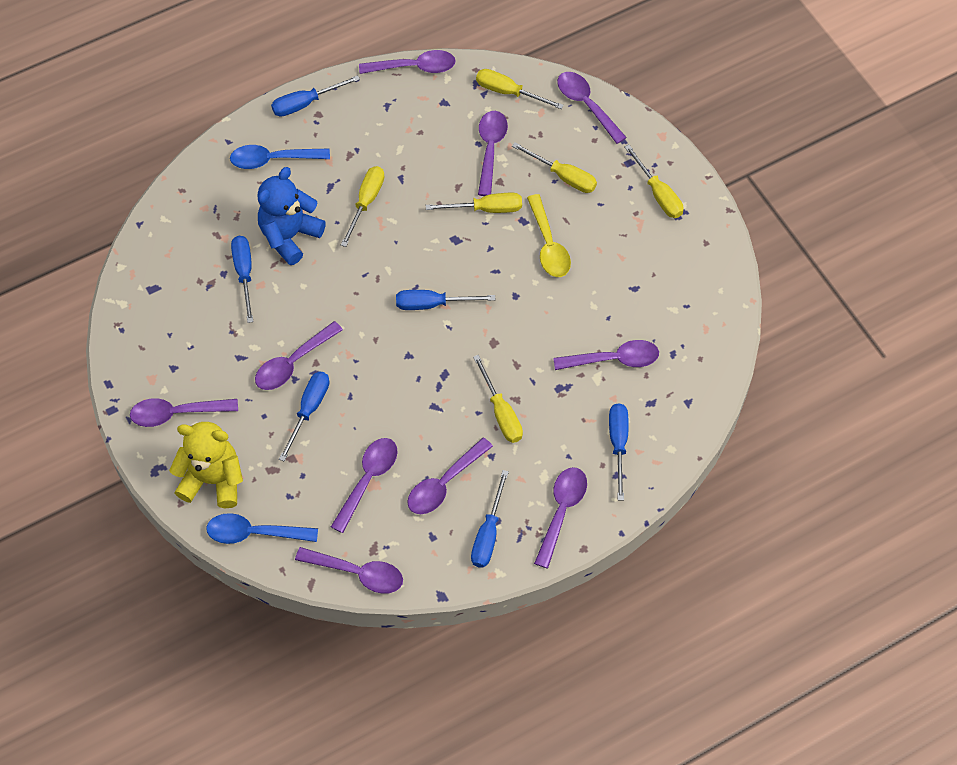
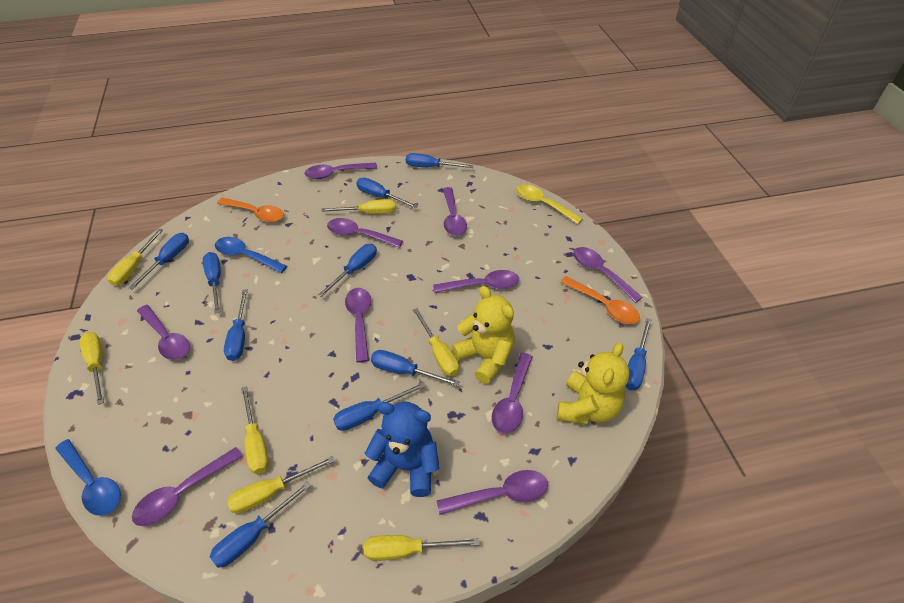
blue screwdriver: 6 -> 10
orange spoon: 0 -> 2
yellow screwdriver: 6 -> 7
yellow teddy bear: 1 -> 2

